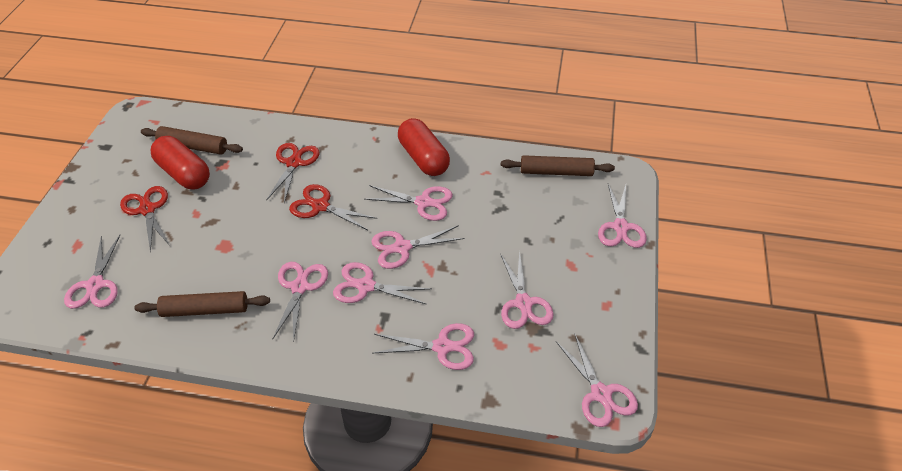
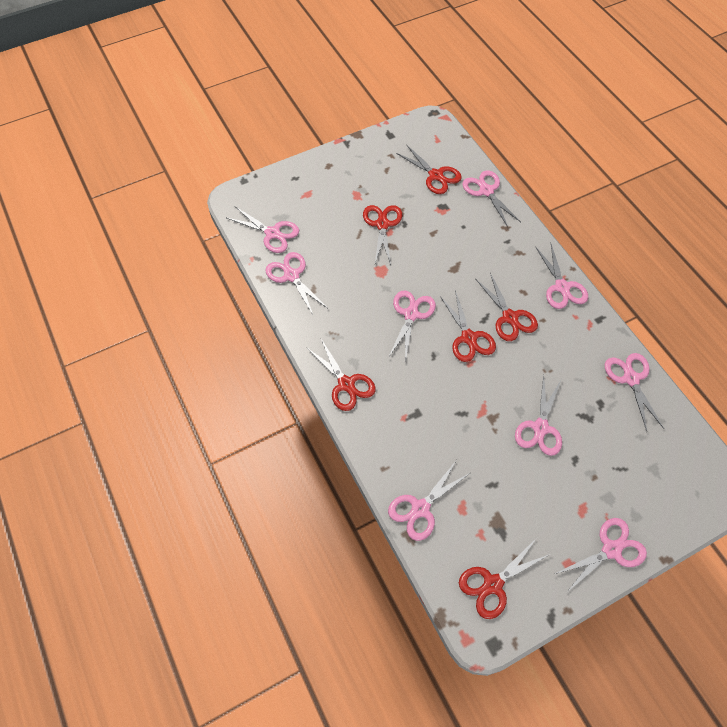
brown rolling pin: 3 -> 0
red capsule: 2 -> 0
red scissors: 3 -> 6

